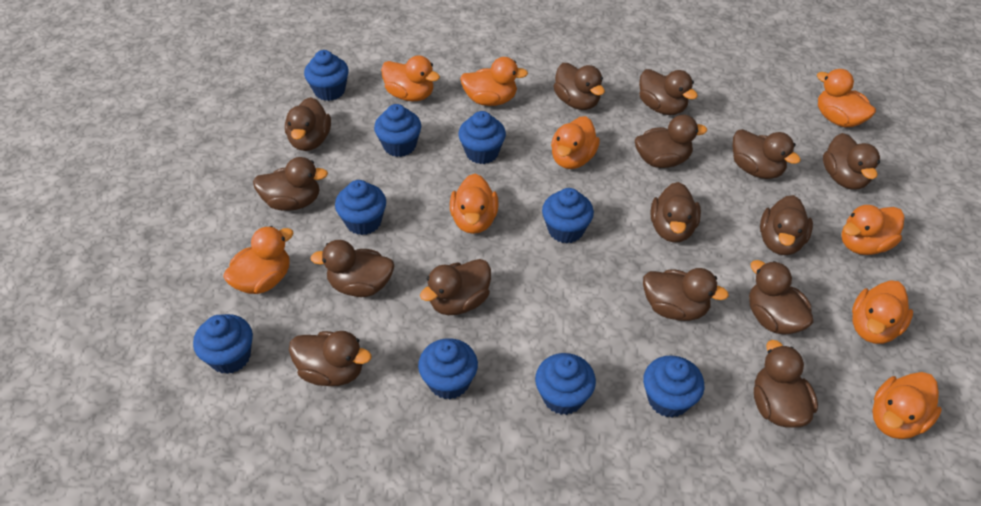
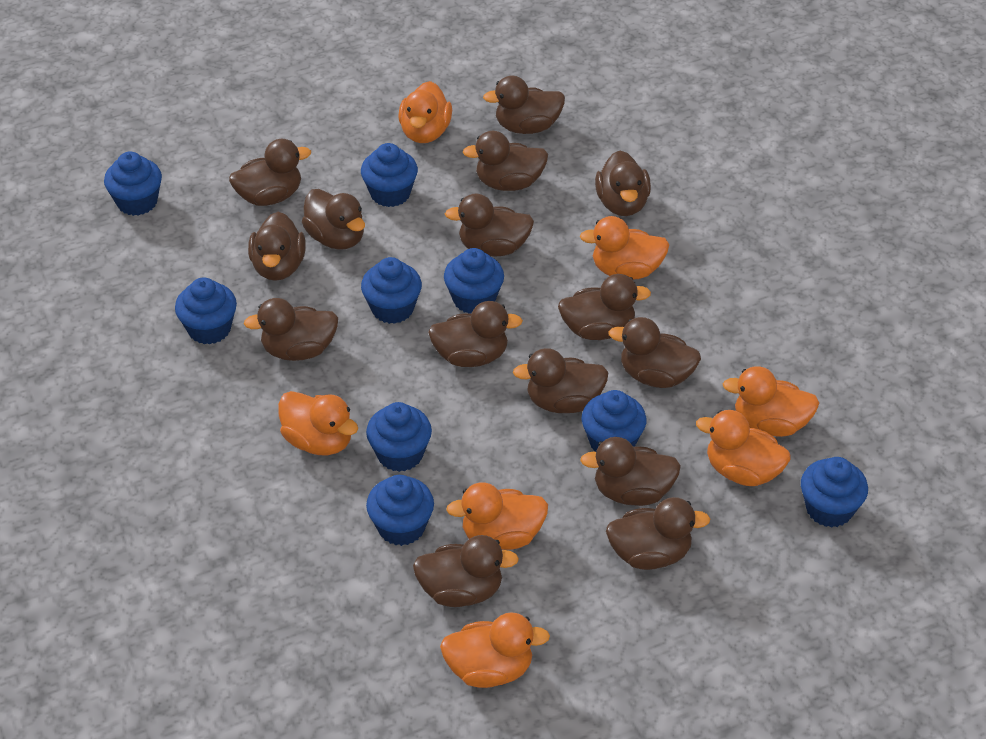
orange duck: 9 -> 7

